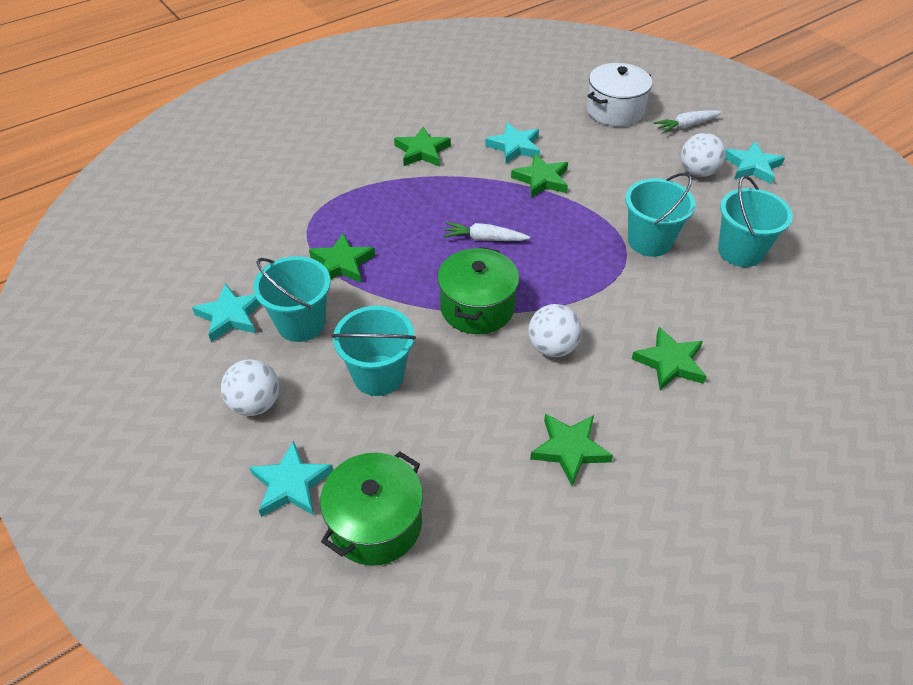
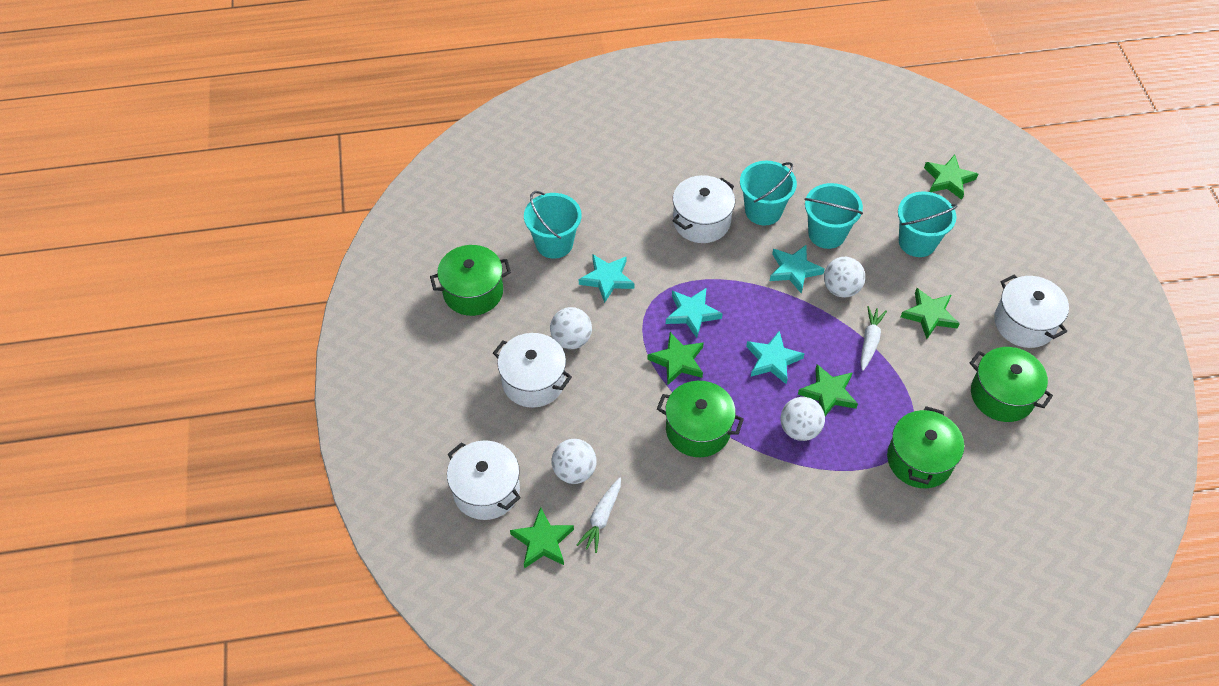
green pot: 2 -> 4
white ball: 3 -> 4
white pot: 1 -> 4

